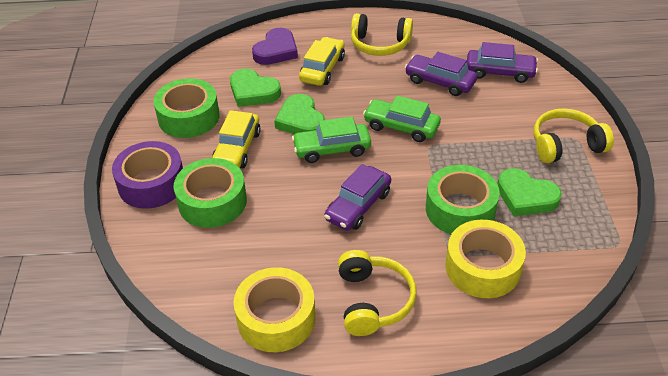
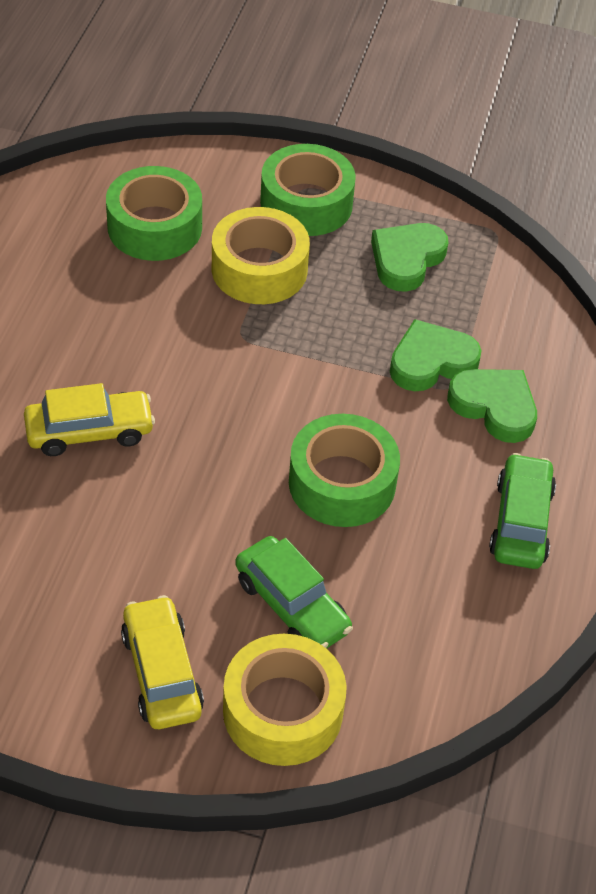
purple car: 3 -> 0
purple heart: 1 -> 0
purple tape: 1 -> 0
yellow headphones: 3 -> 0

